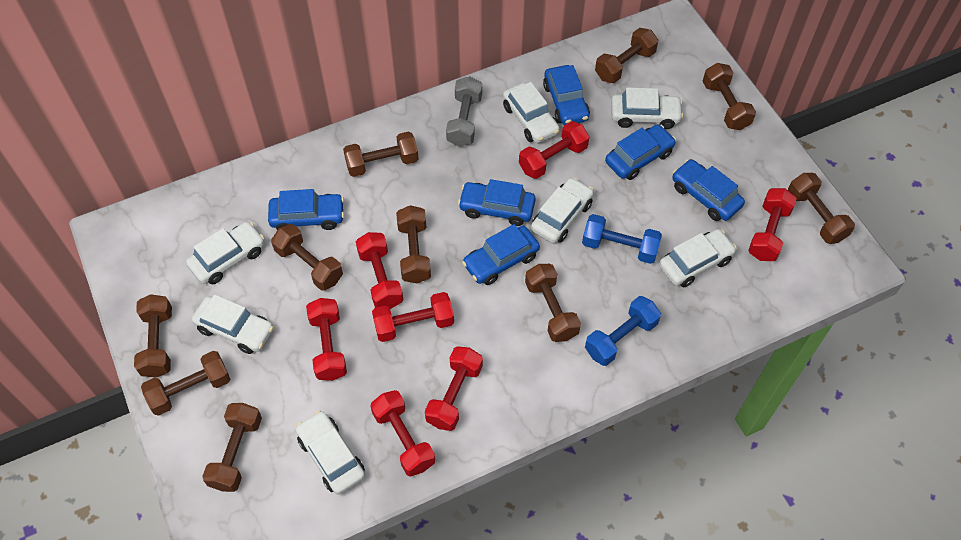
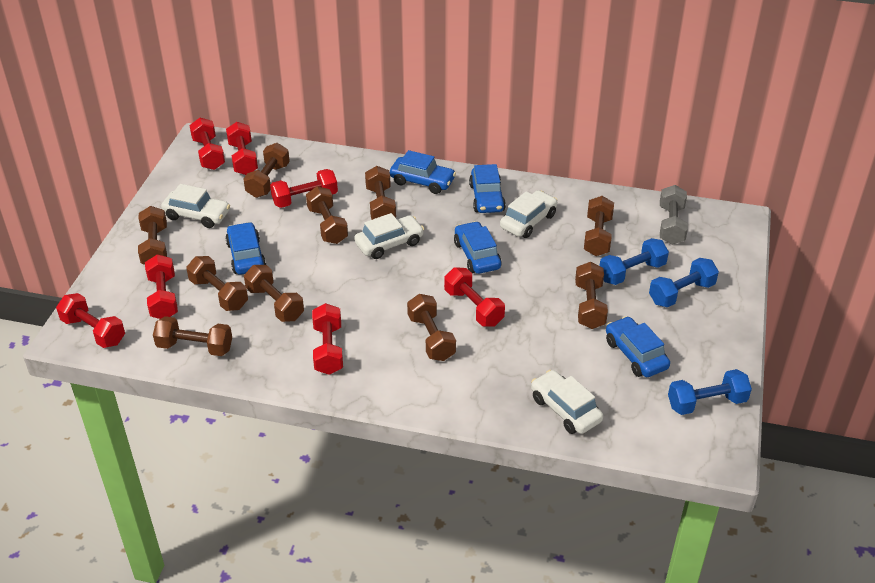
blue car: 6 -> 5
blue dumbbell: 2 -> 3
white car: 7 -> 4

